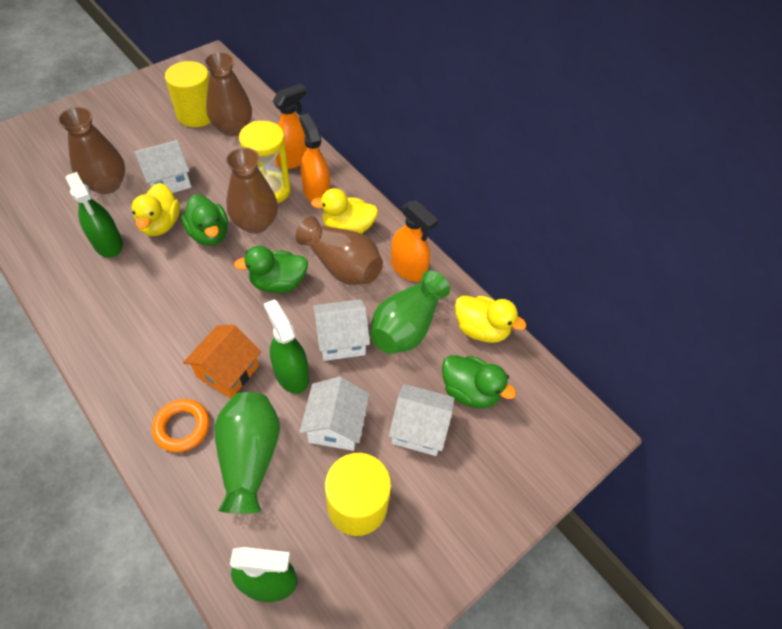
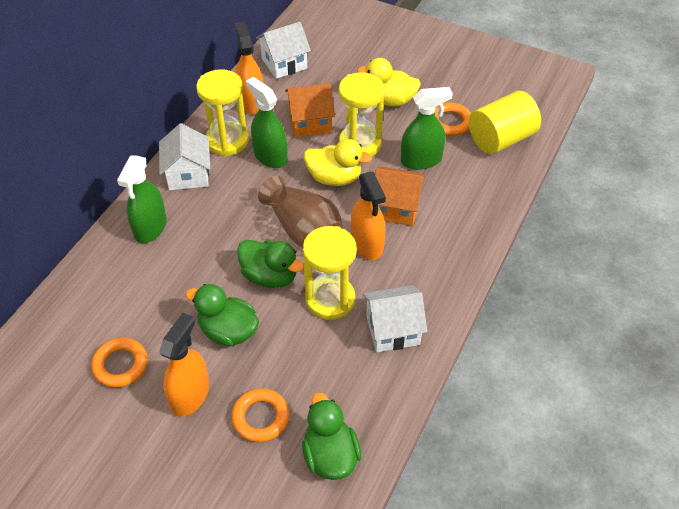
brown vase: 4 -> 1
green vase: 2 -> 0
orange house: 1 -> 2
orange ring: 1 -> 3
white house: 4 -> 3
yellow cylinder: 2 -> 1
yellow duck: 3 -> 2
yellow hourglass: 1 -> 3

